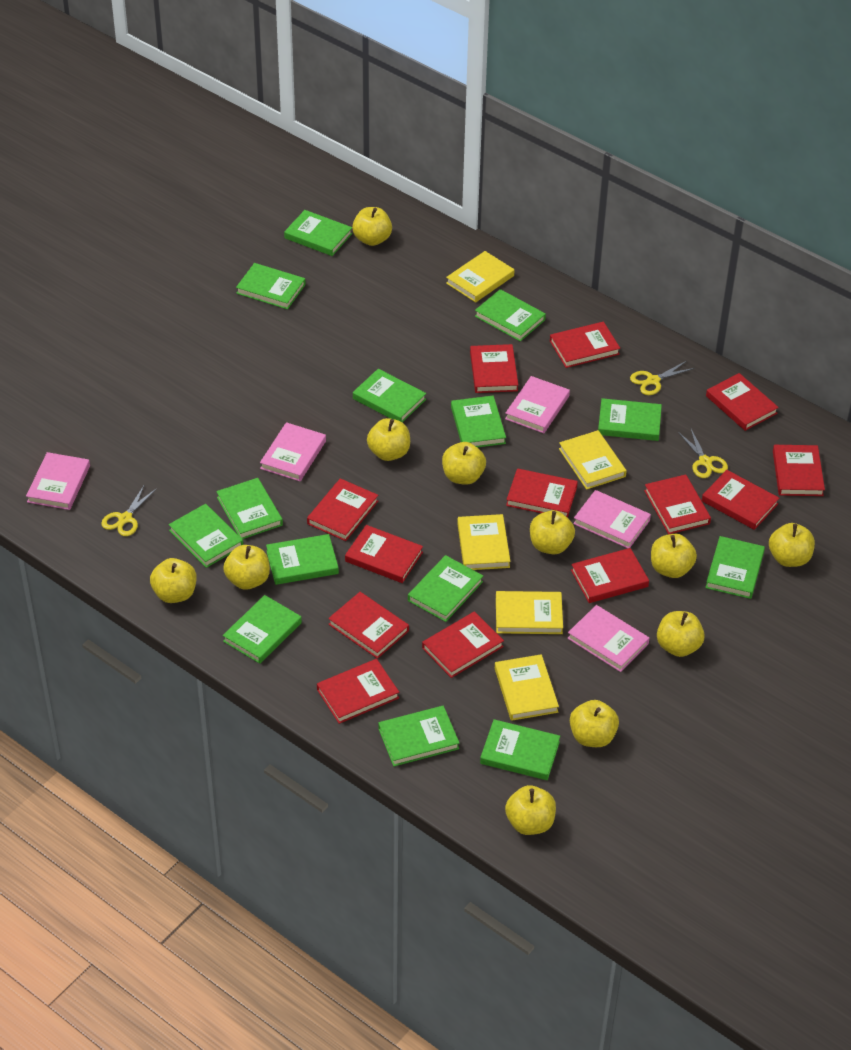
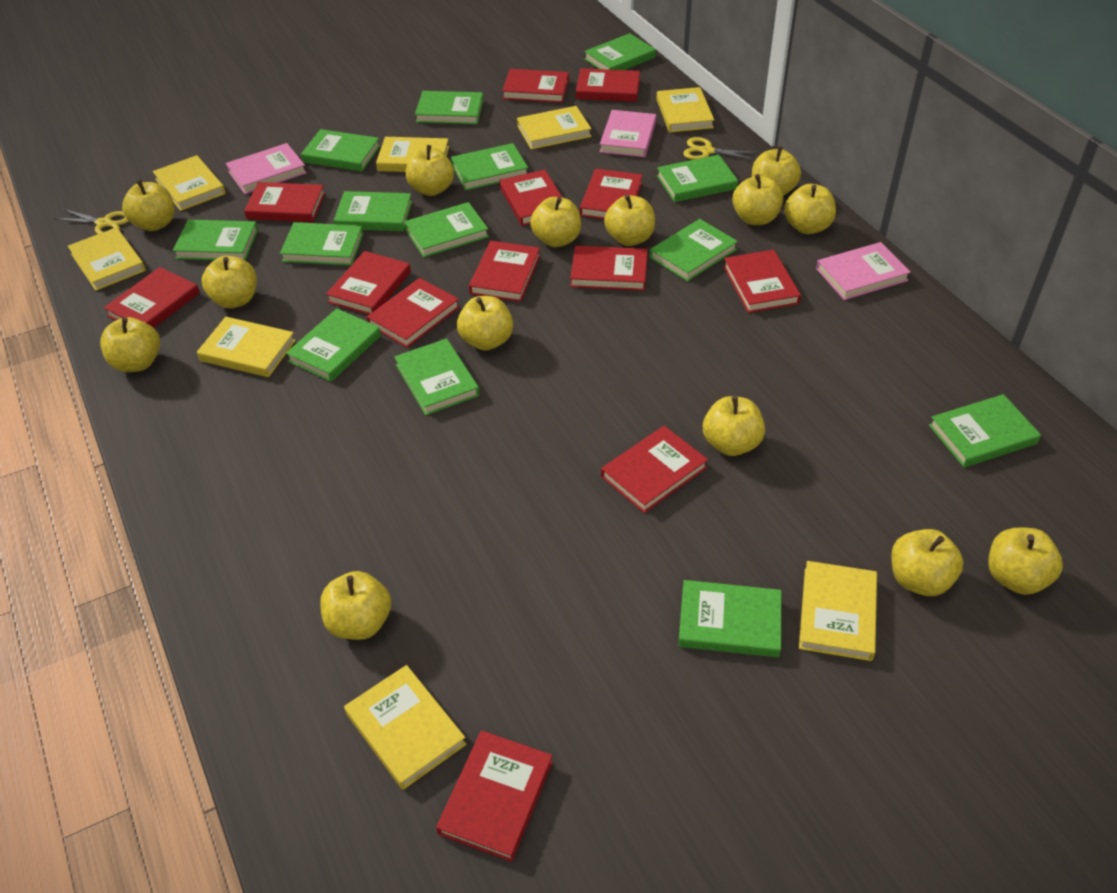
pink book: 5 -> 3
yellow apple: 11 -> 14
yellow book: 5 -> 8
yellow scissors: 3 -> 2

